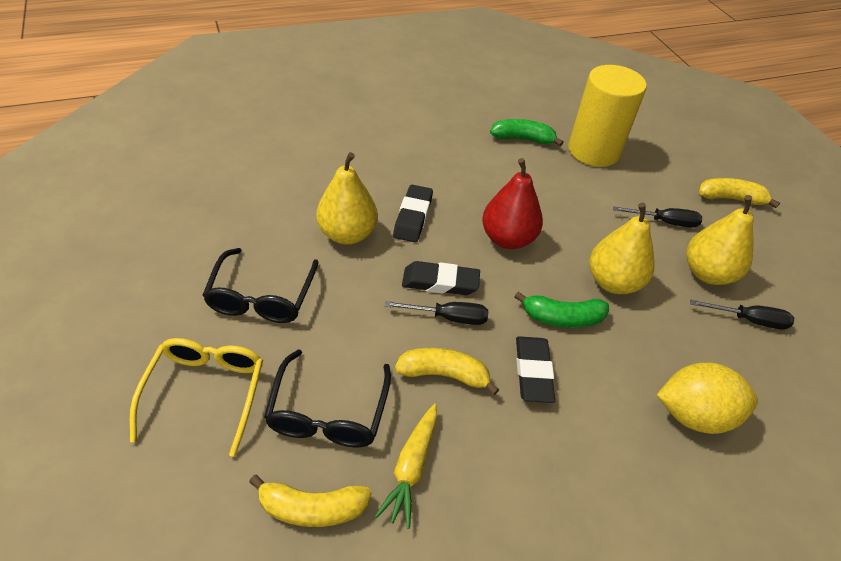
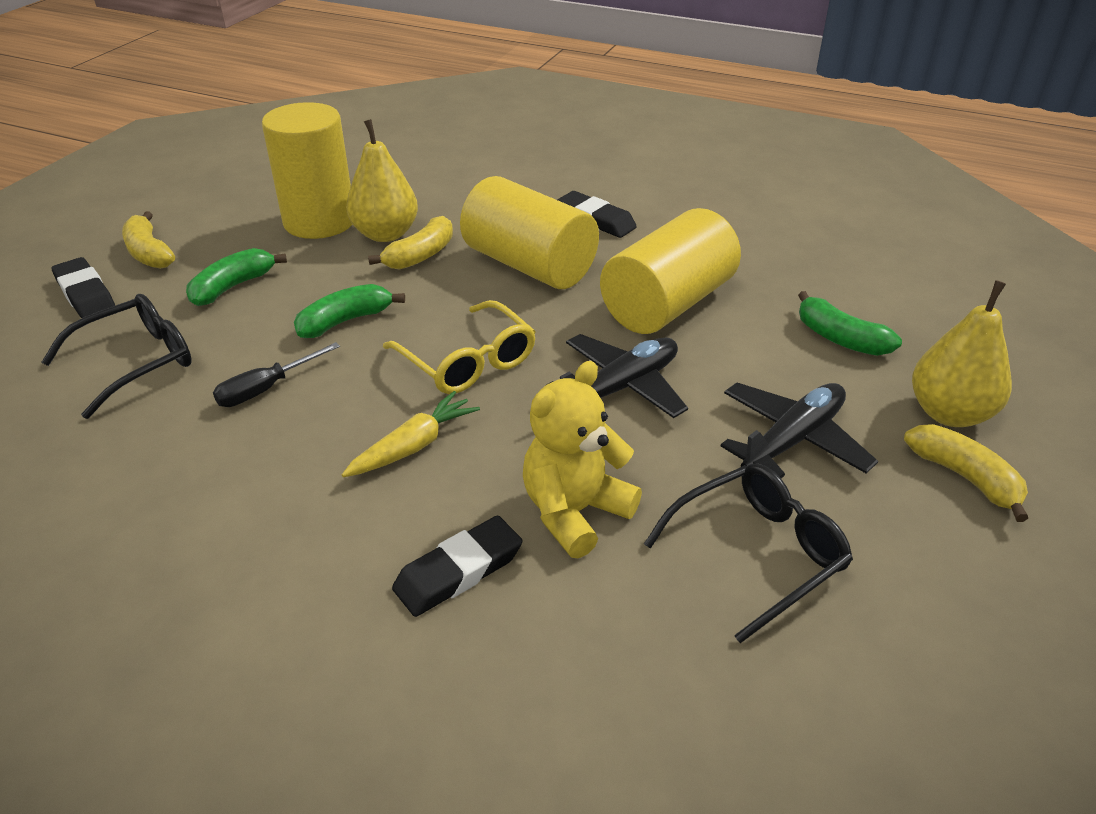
black plane: 0 -> 2
black screwdriver: 3 -> 1
green banana: 2 -> 3
red pear: 1 -> 0
yellow cylinder: 1 -> 3
yellow lemon: 1 -> 0
yellow pear: 3 -> 2
yellow teddy bear: 0 -> 1

